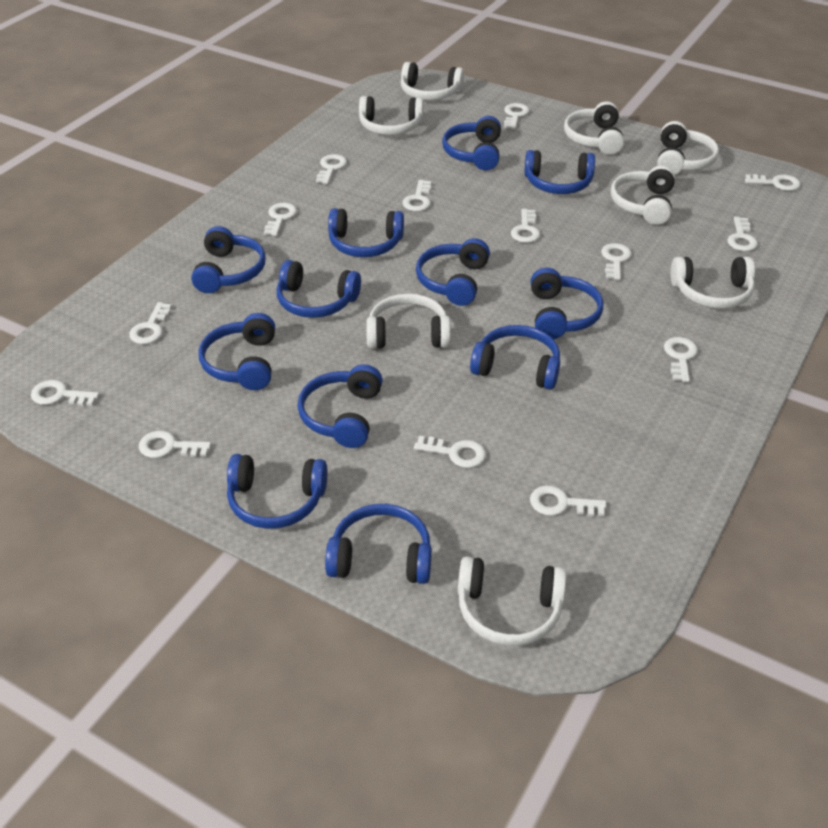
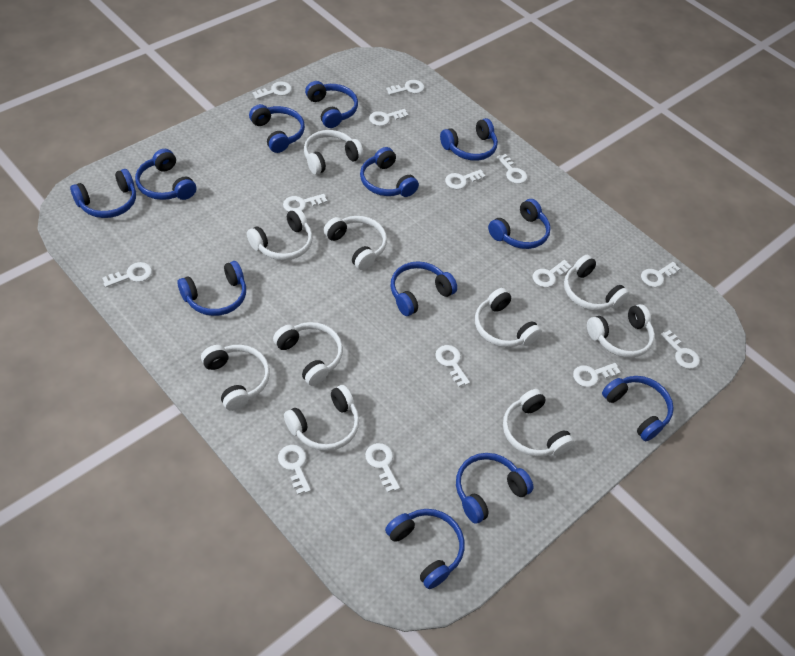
white headphones: 8 -> 10

